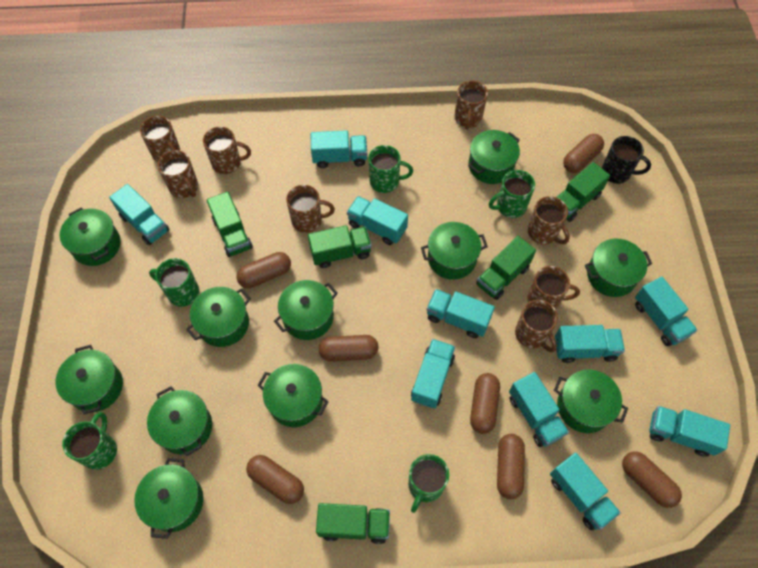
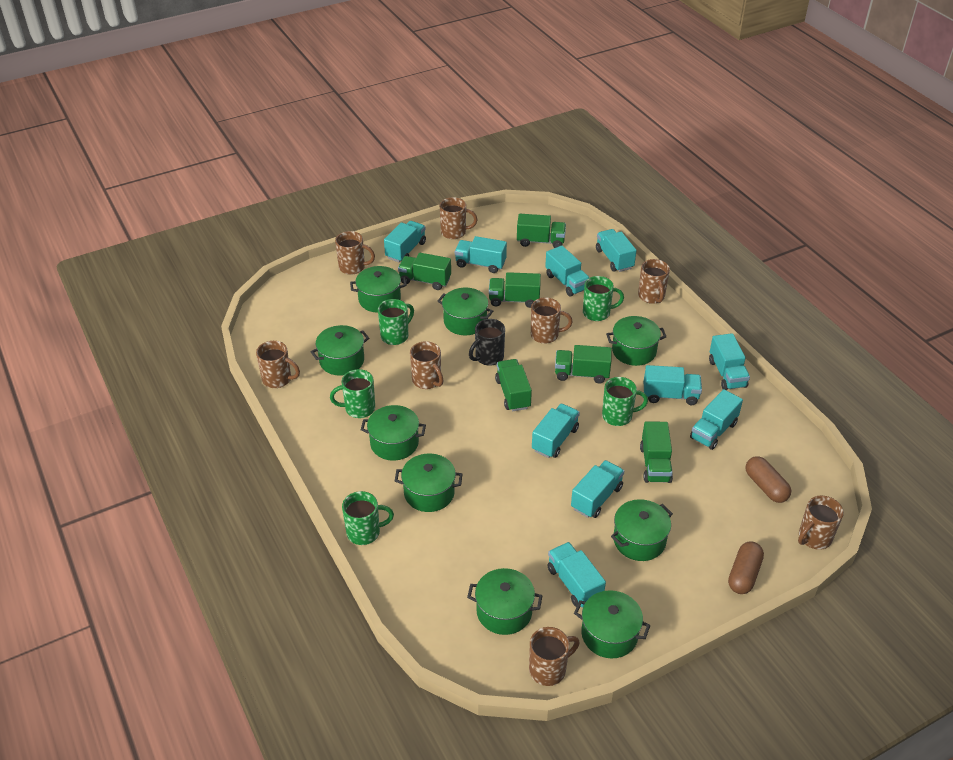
brown capsule: 7 -> 2
green pot: 11 -> 9
green truck: 5 -> 6

